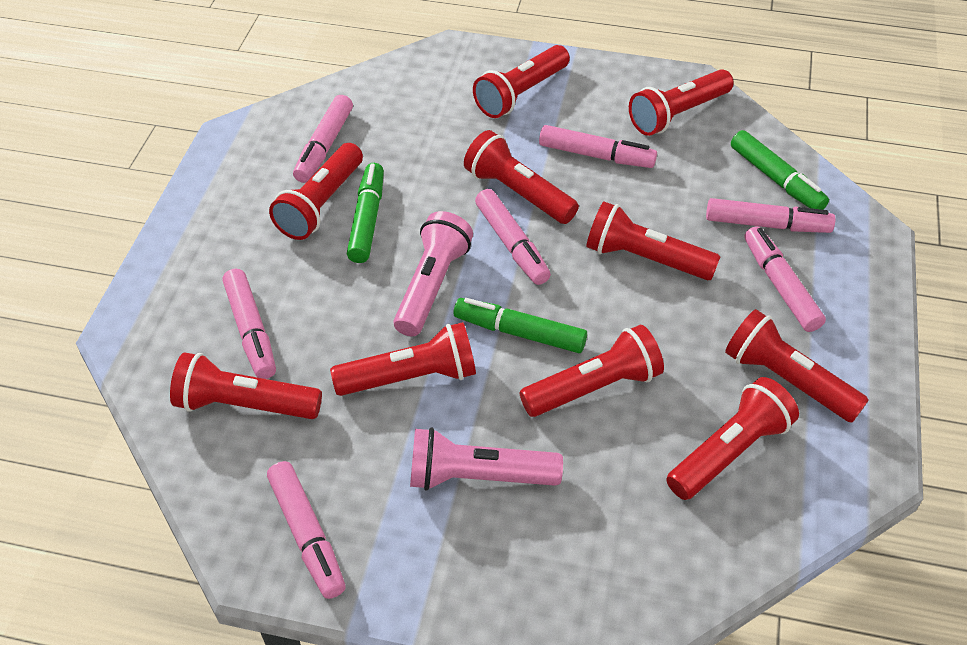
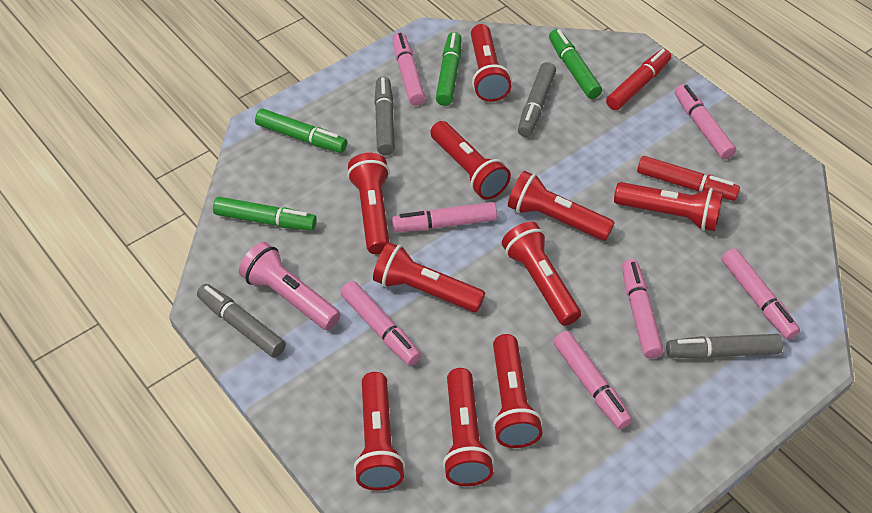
green marker: 3 -> 4
grey marker: 0 -> 4
pink flashlight: 2 -> 1
red marker: 0 -> 2

